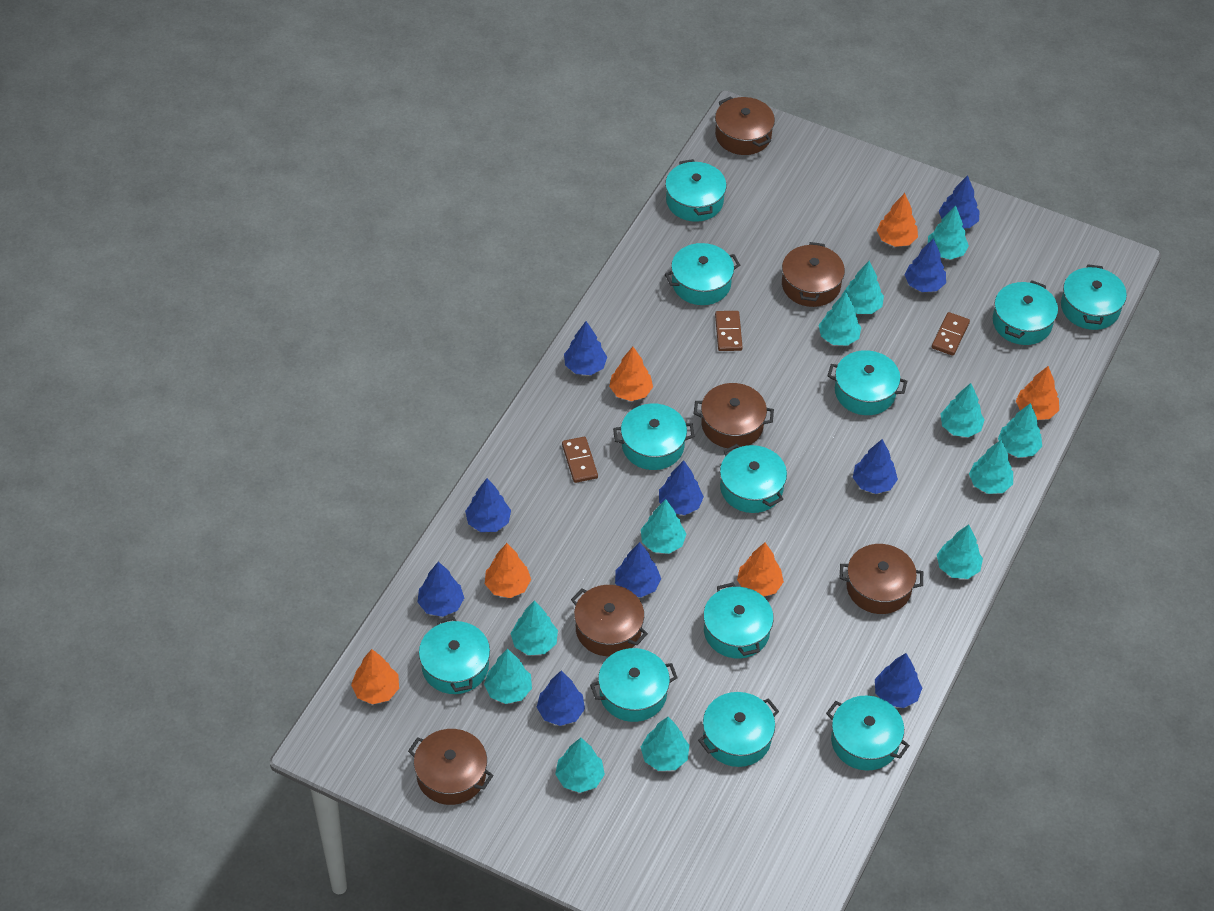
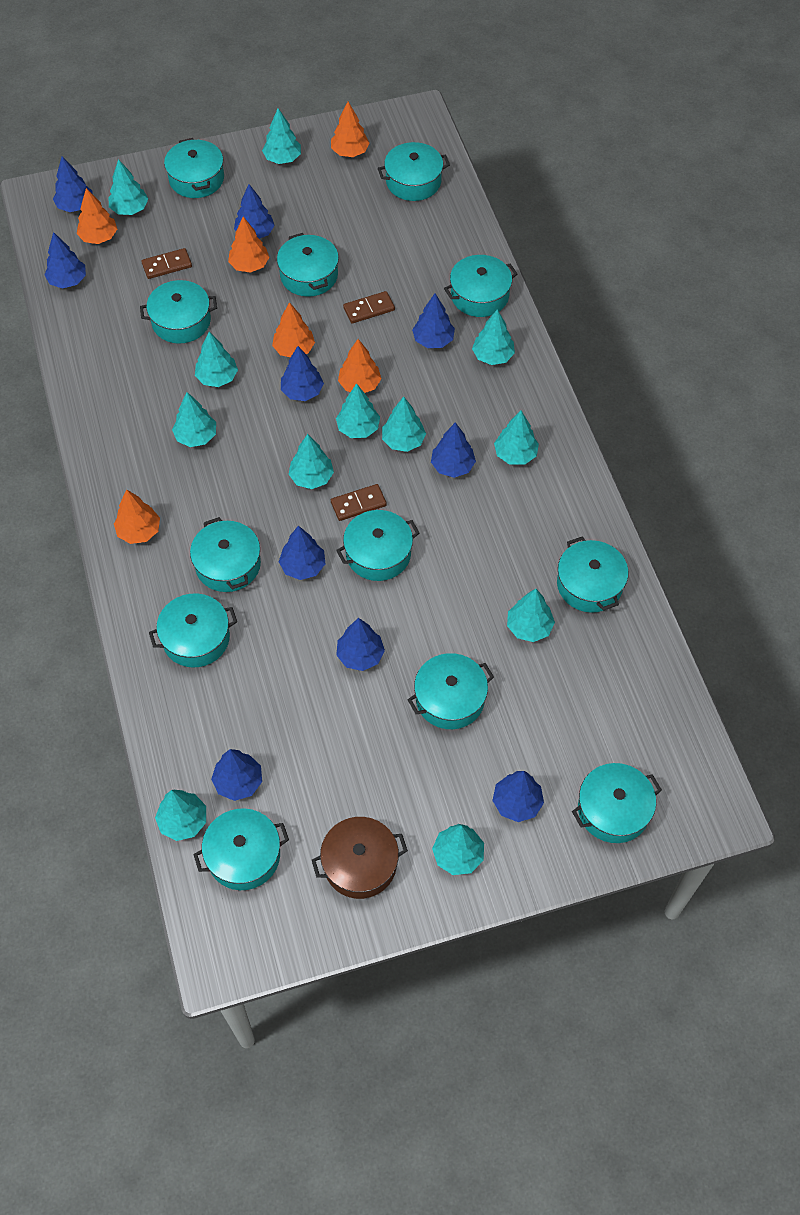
brown pot: 6 -> 1

